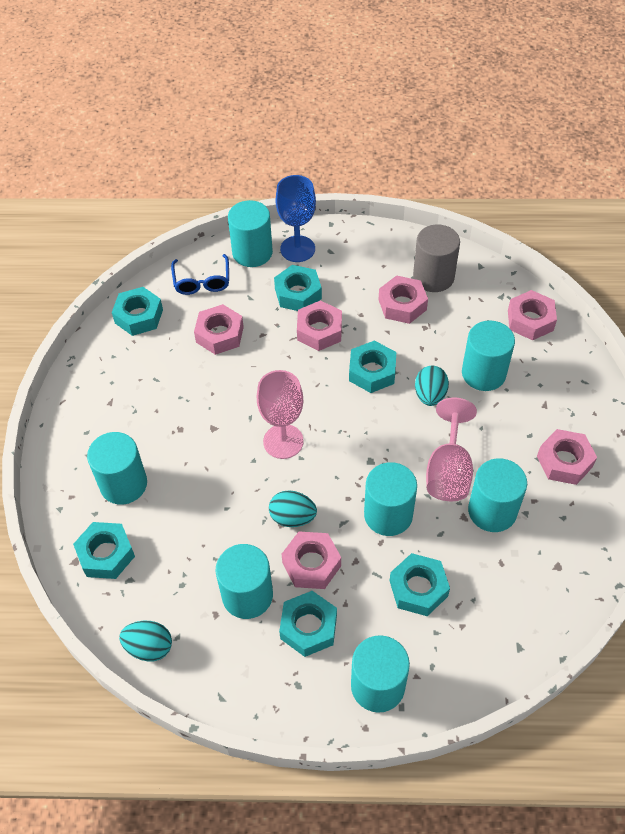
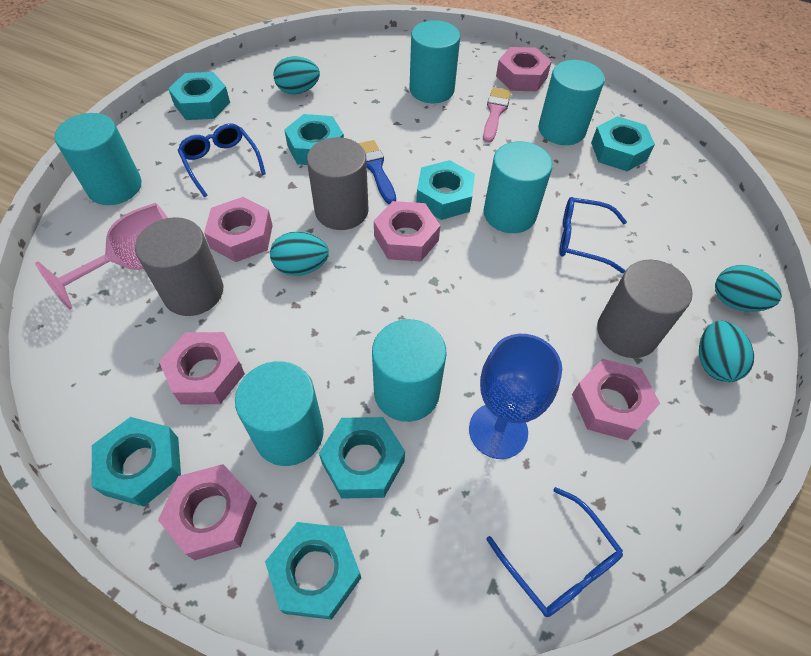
blue brush: 0 -> 1
blue glasses: 1 -> 3
grey cylinder: 1 -> 3
pink brush: 0 -> 1
pink goblet: 2 -> 1
turquoise cylinder: 7 -> 6
turquoise egg: 3 -> 4
turquoise nut: 6 -> 7

